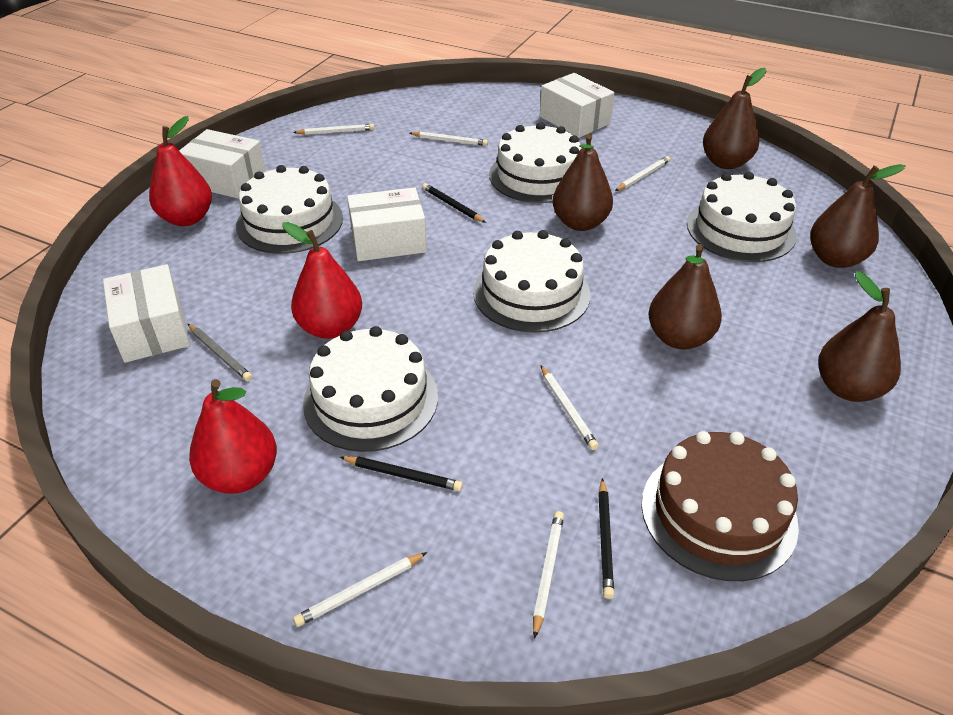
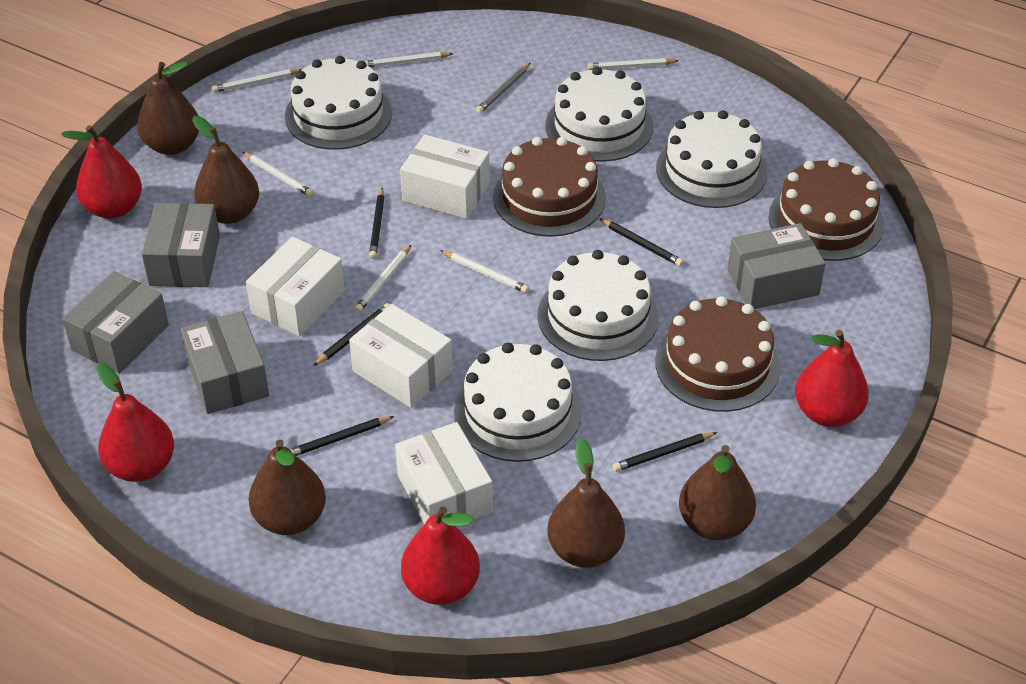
black pencil: 3 -> 5
brown cake: 1 -> 3
grey box: 0 -> 4
red pear: 3 -> 4

